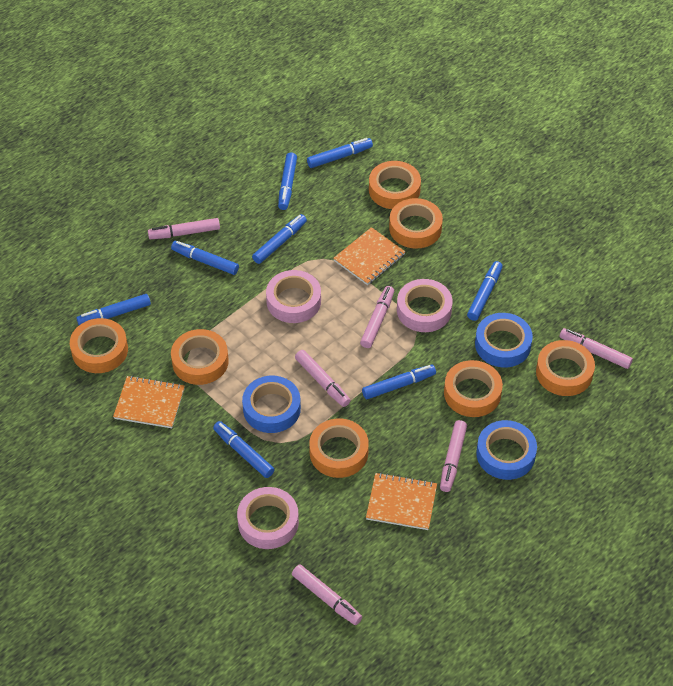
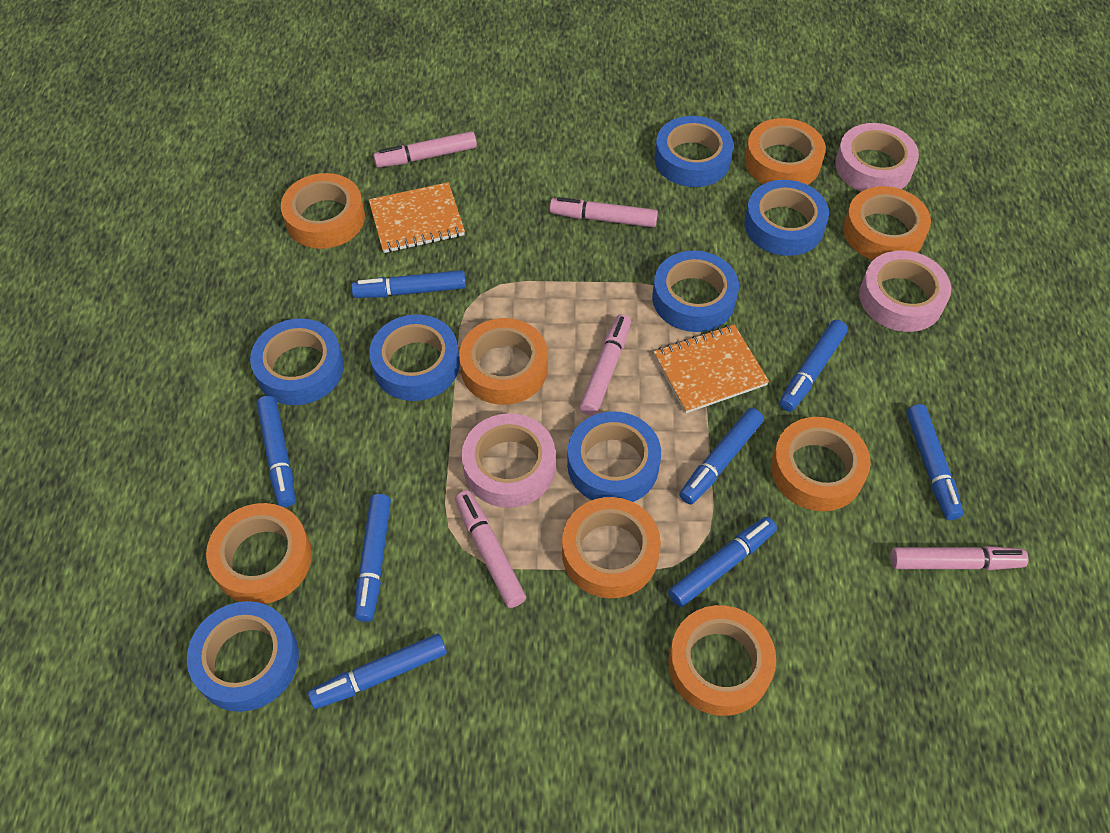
blue tape: 3 -> 7
orange notebook: 3 -> 2
orange tape: 7 -> 8
pink marker: 6 -> 5

